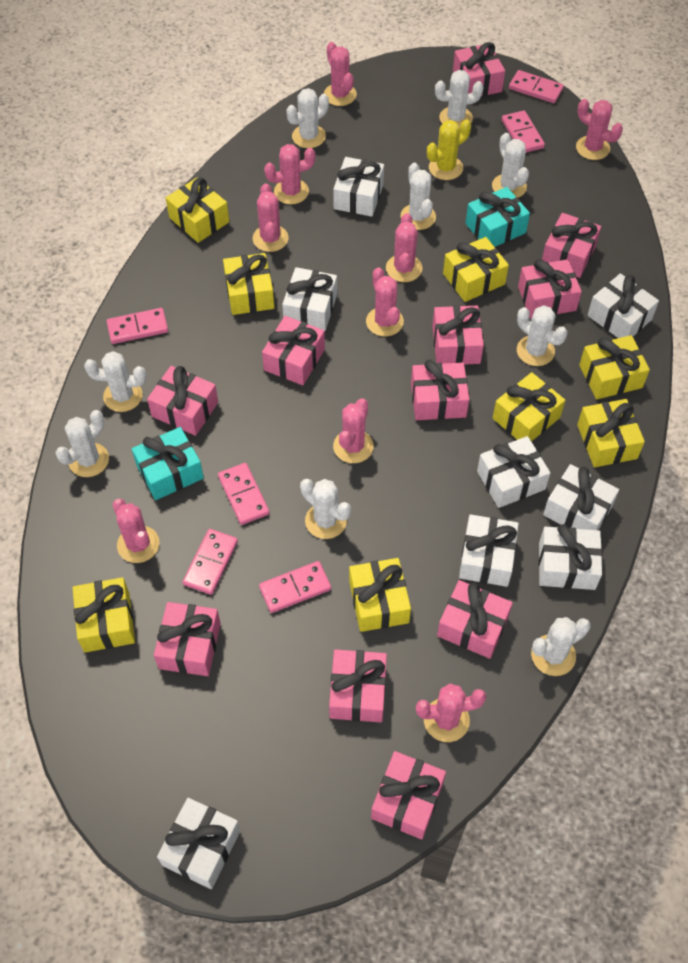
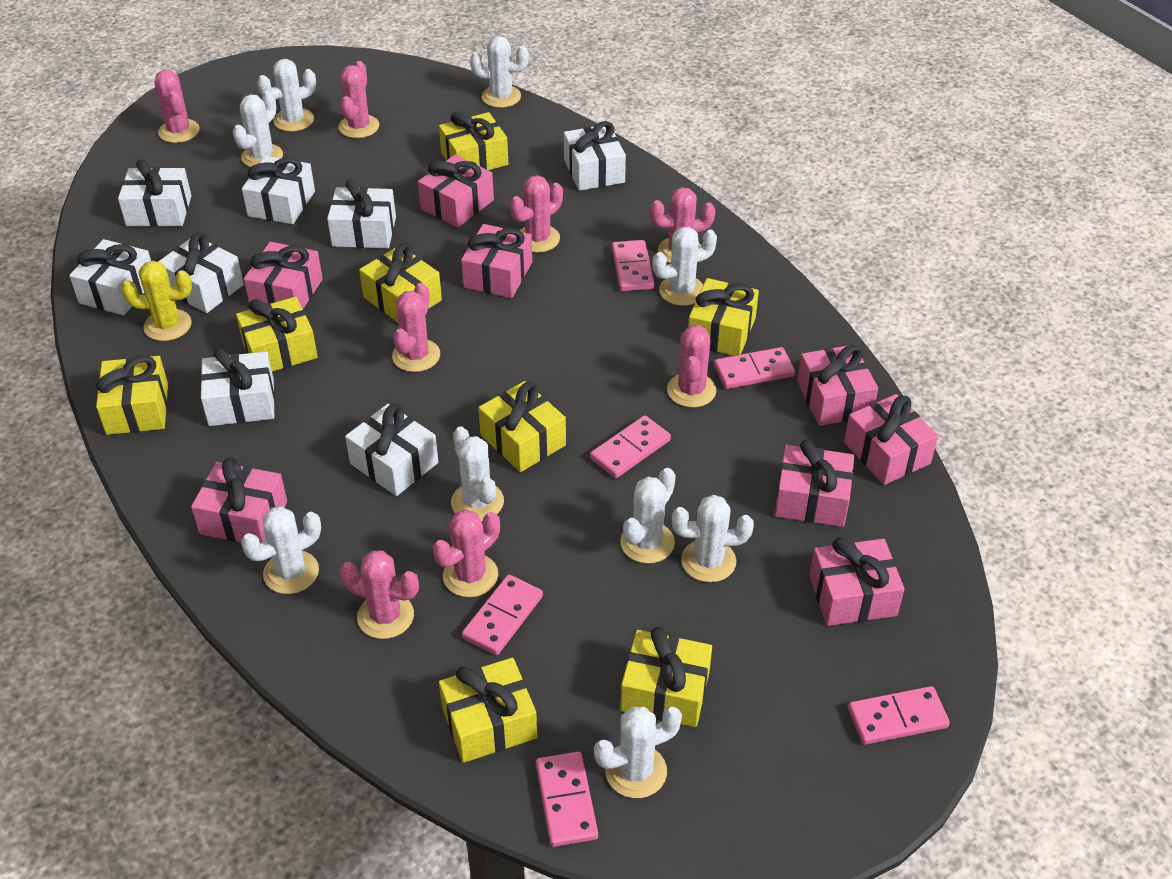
pink cactus: 9 -> 8
pink gift: 11 -> 8
turquoise gift: 2 -> 0

